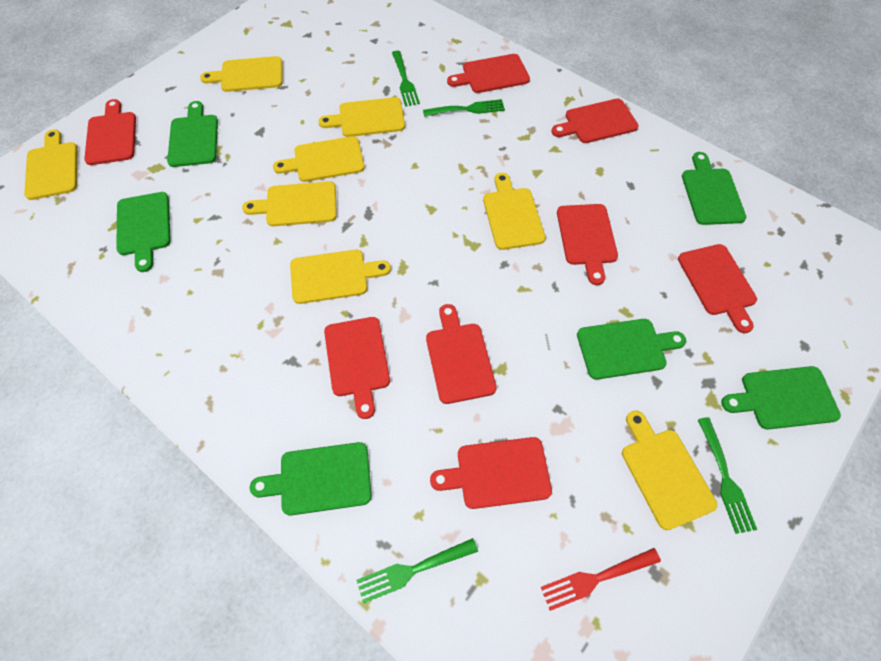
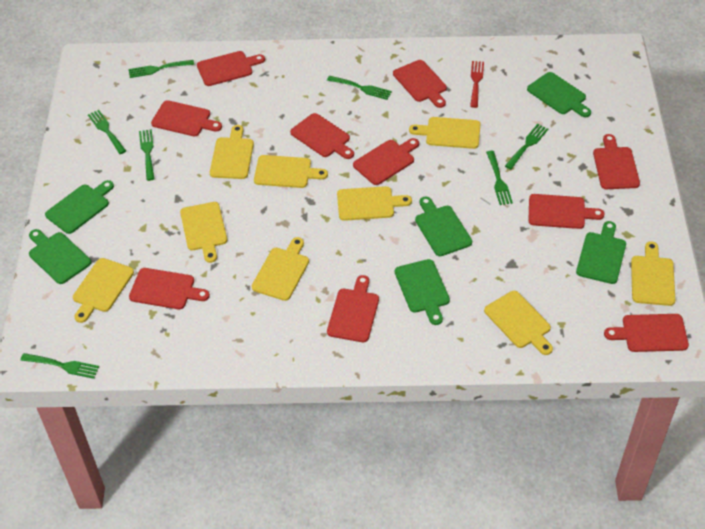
green fork: 4 -> 7
red cutting board: 8 -> 10
yellow cutting board: 8 -> 9

